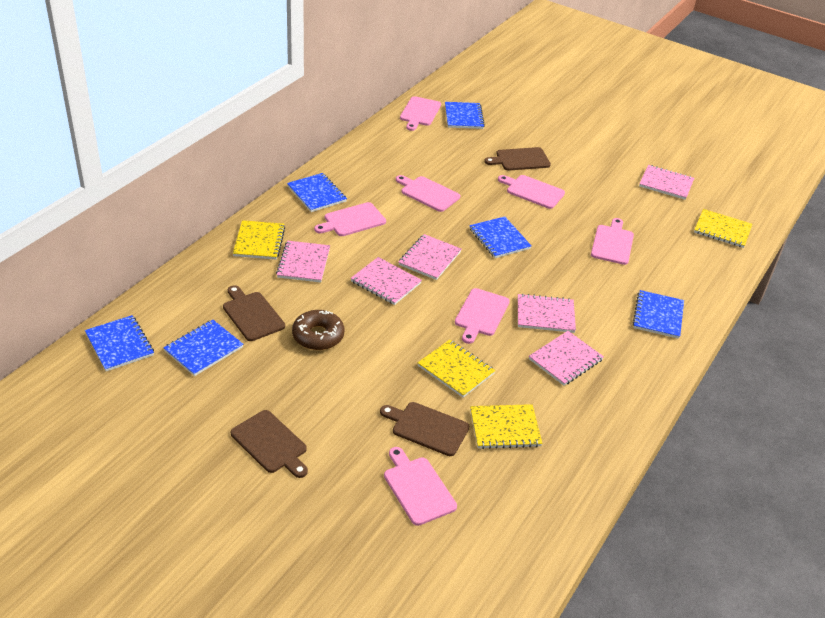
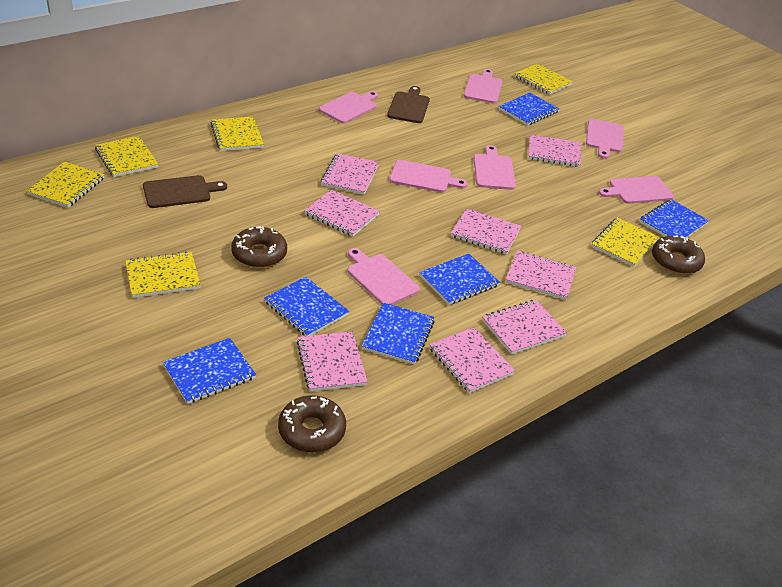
brown cutting board: 4 -> 2
brown donut: 1 -> 3
pink notebook: 6 -> 8
yellow notebook: 4 -> 6

